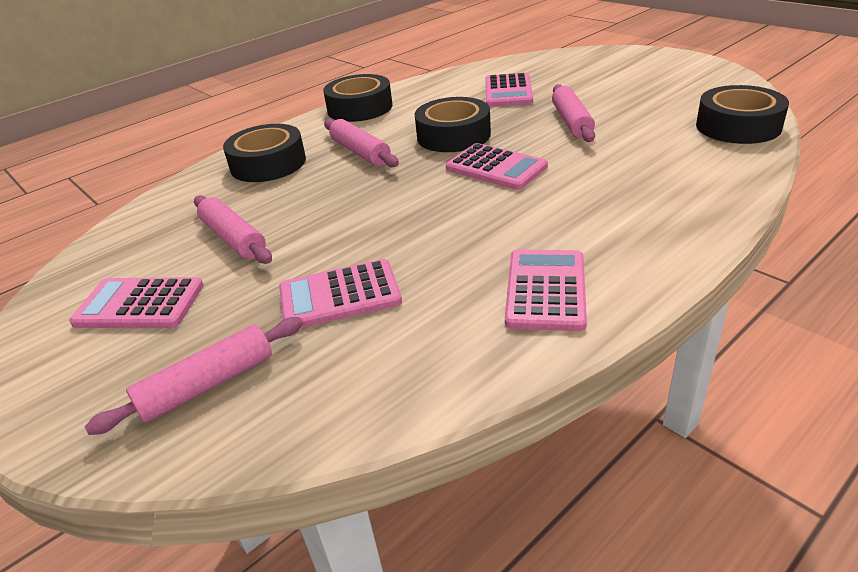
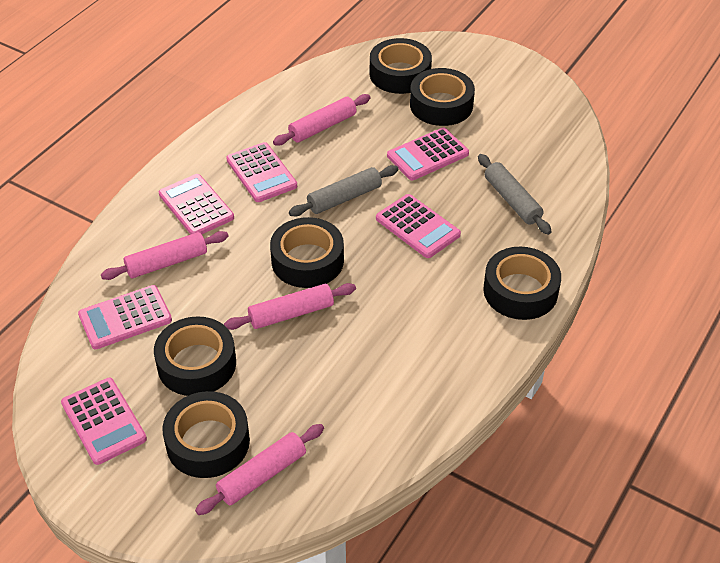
black tape: 4 -> 6
grey rolling pin: 0 -> 2
pink calculator: 5 -> 6

